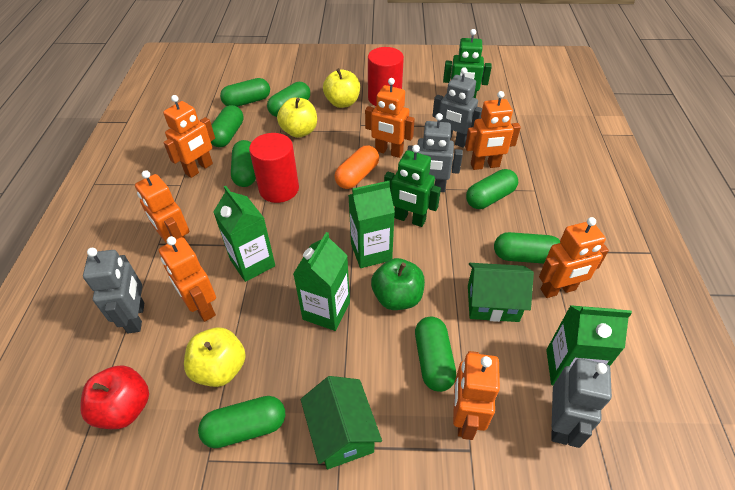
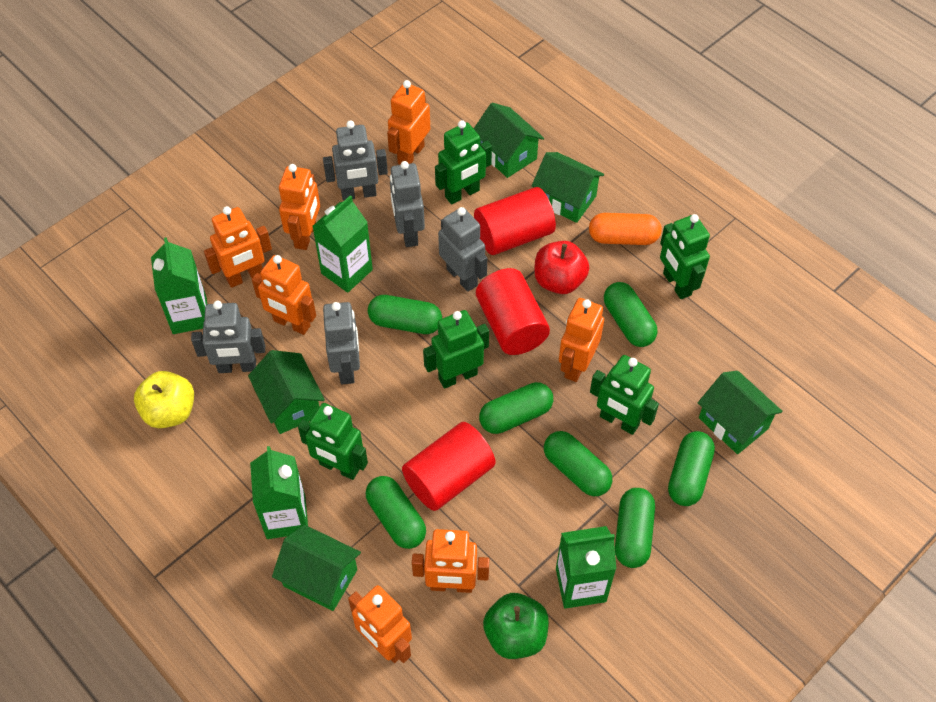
green capsule: 8 -> 7
green house: 2 -> 5
green robot: 2 -> 5
grey robot: 4 -> 5
red cylinder: 2 -> 3
yellow apple: 3 -> 1

